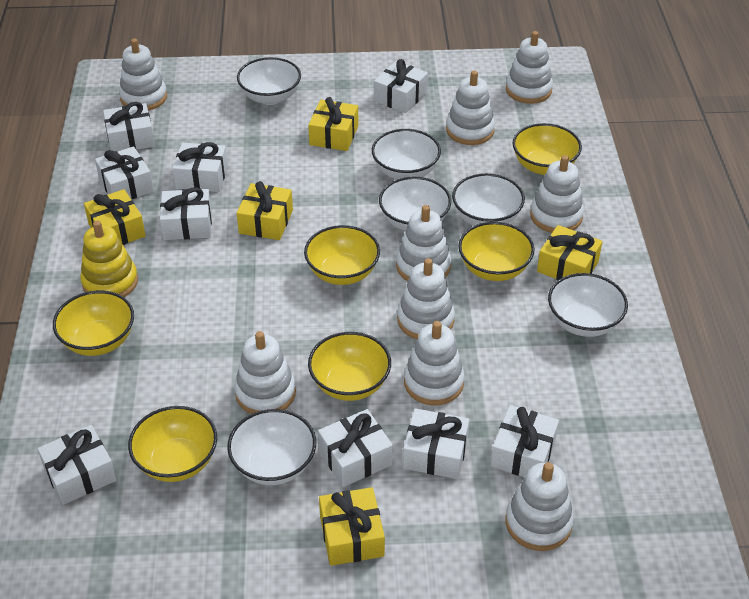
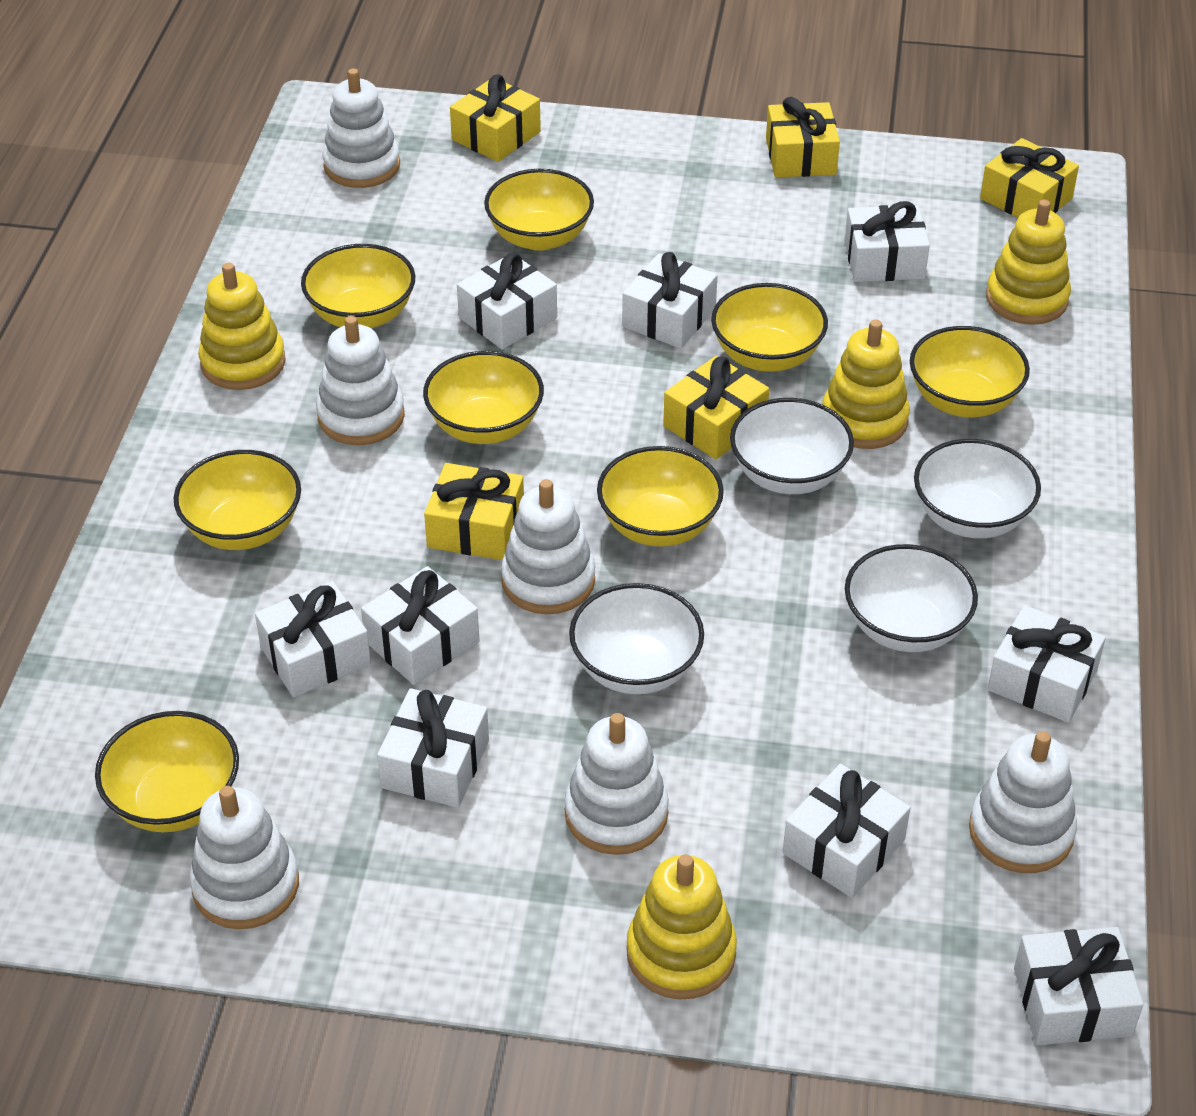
white bowl: 6 -> 4
white stacking toy: 9 -> 6
yellow bowl: 6 -> 8
yellow stacking toy: 1 -> 4

